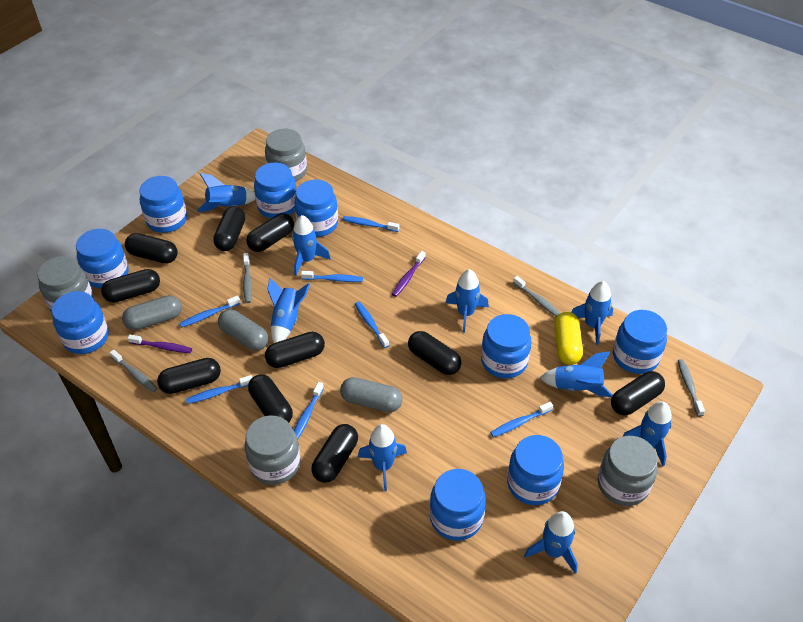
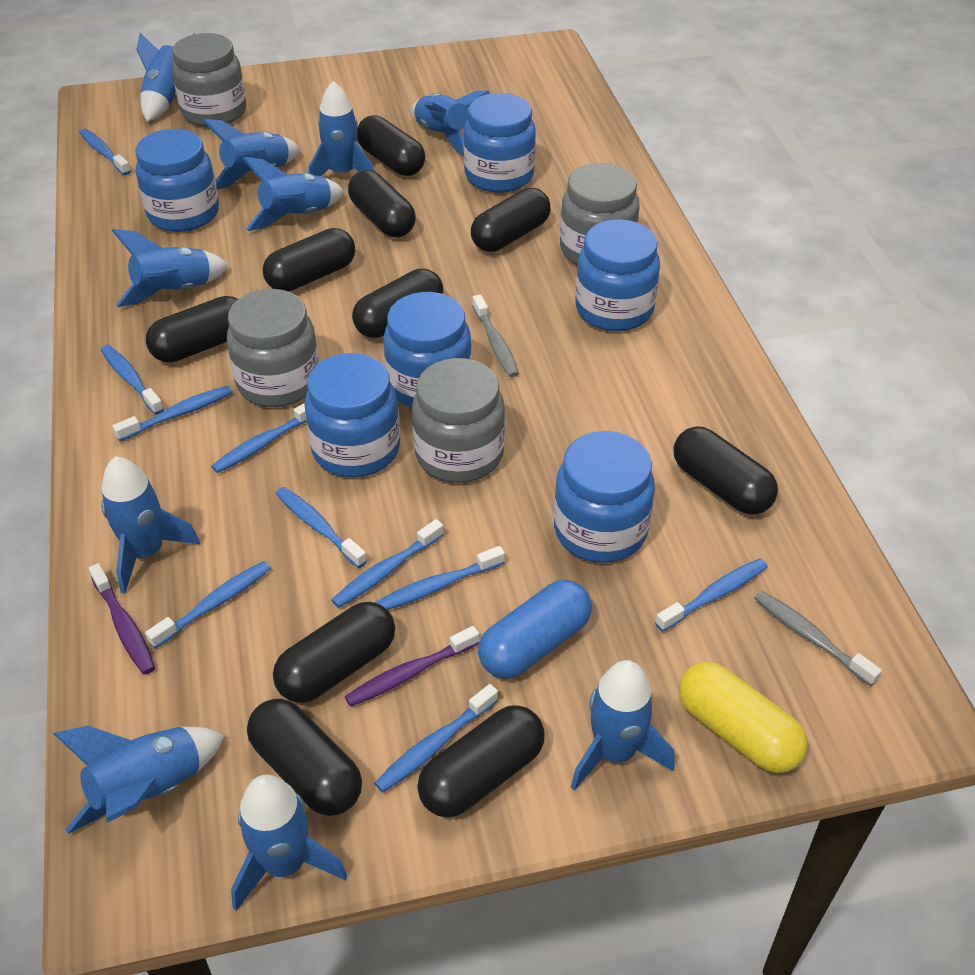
blue capsule: 0 -> 1
blue jar: 9 -> 6
blue rocket: 9 -> 10
blue toothbrush: 7 -> 10
grey capsule: 3 -> 0
grey toothbrush: 4 -> 2

